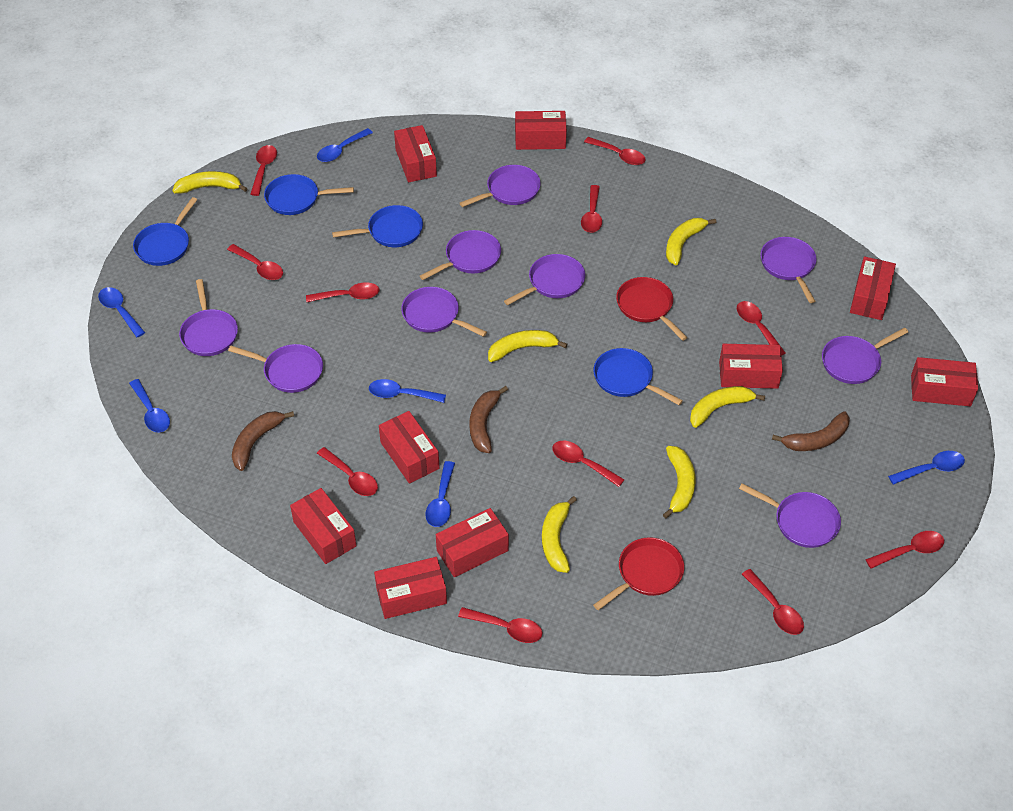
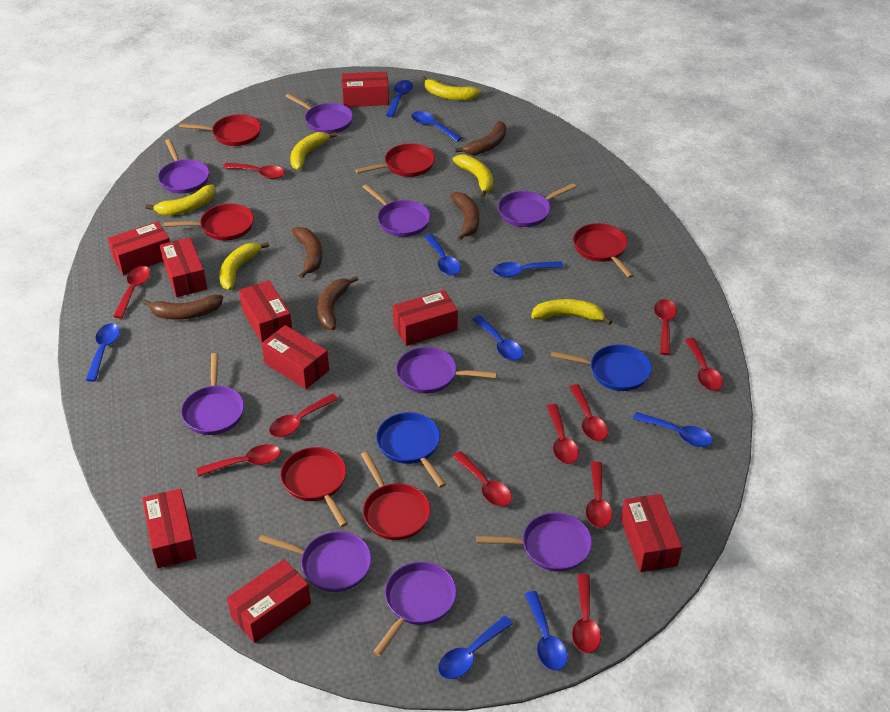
blue pan: 4 -> 2
blue spoon: 6 -> 9
brown banana: 3 -> 5
red pan: 2 -> 6

